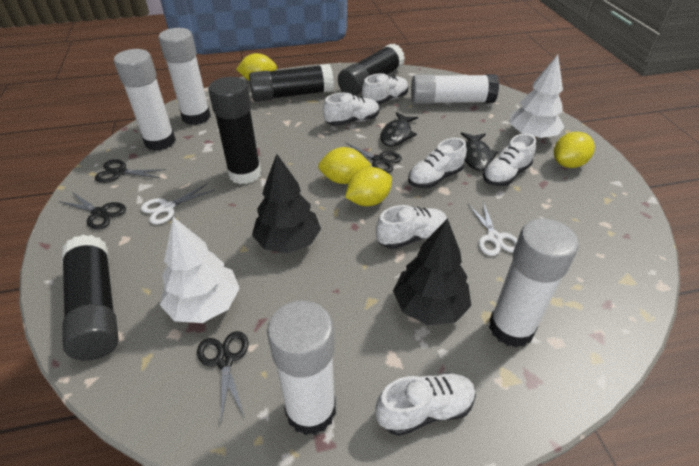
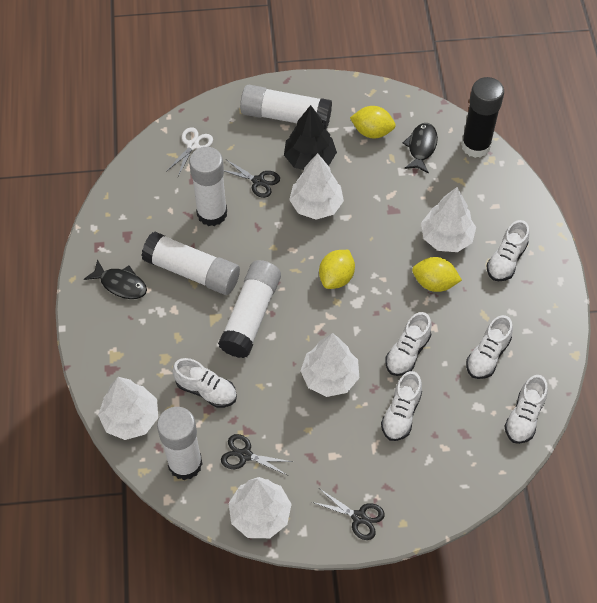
black glue stick: 4 -> 1
black scissors: 4 -> 3
black tree: 2 -> 1
white scissors: 2 -> 1
white tree: 2 -> 5
yellow lemon: 4 -> 3

